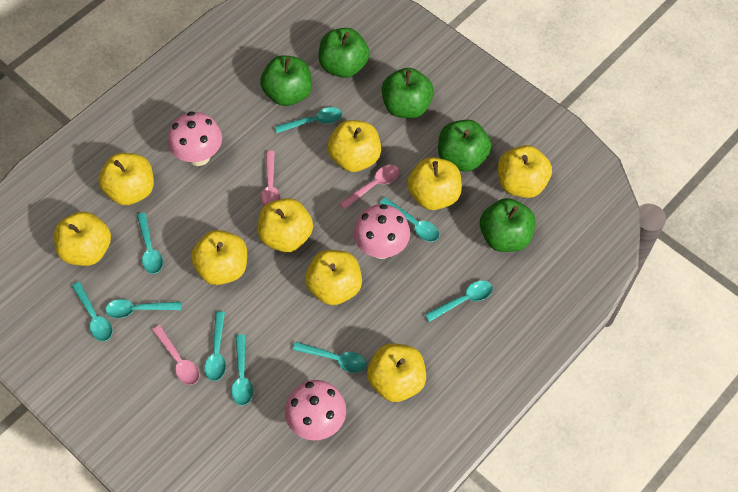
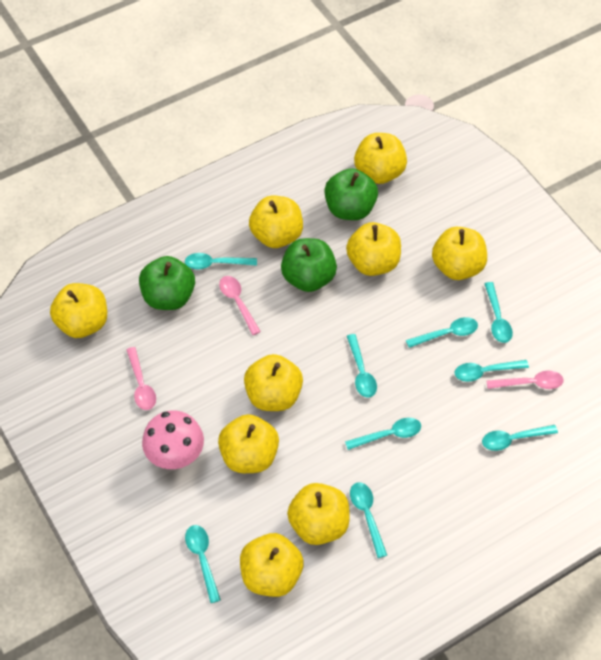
green apple: 5 -> 3
pink mushroom: 3 -> 1

